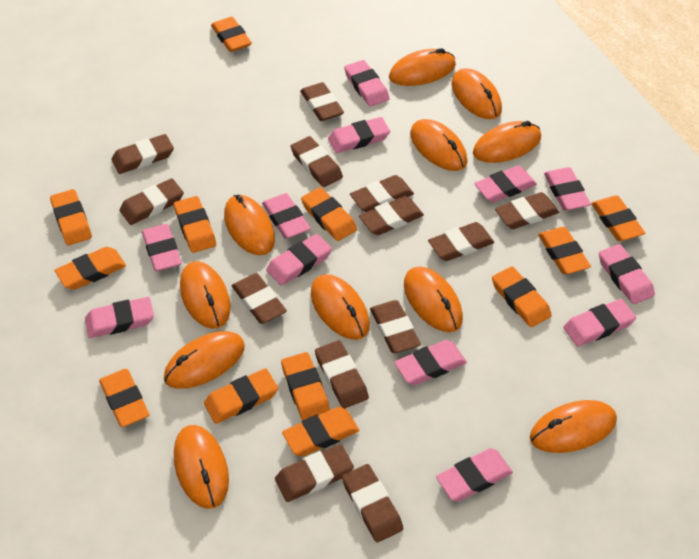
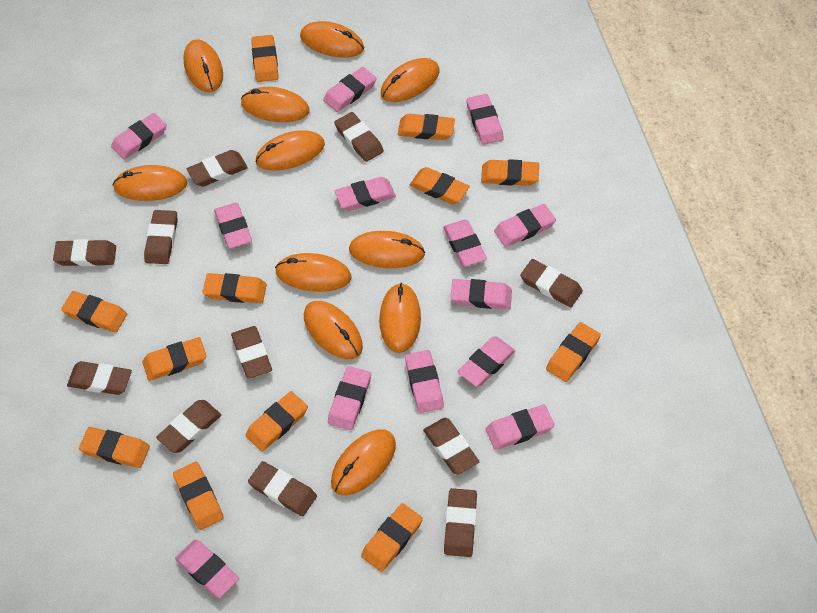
brown eraser: 13 -> 11
pink eraser: 12 -> 13

